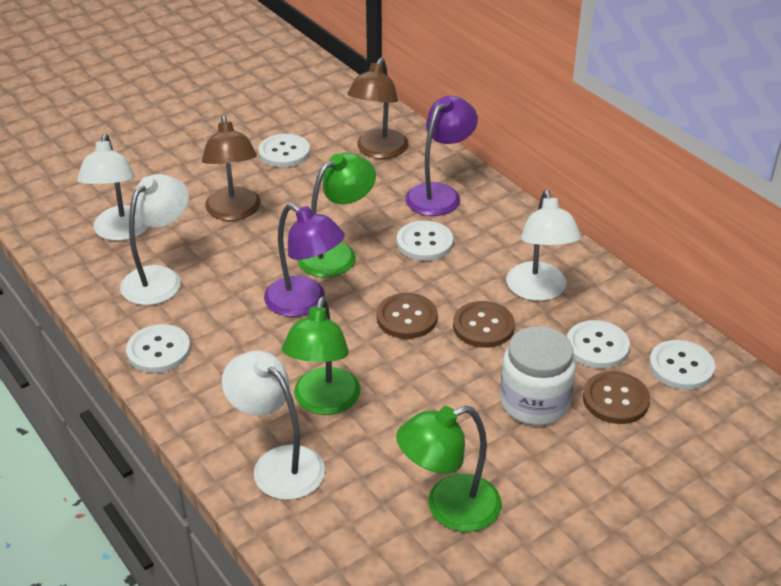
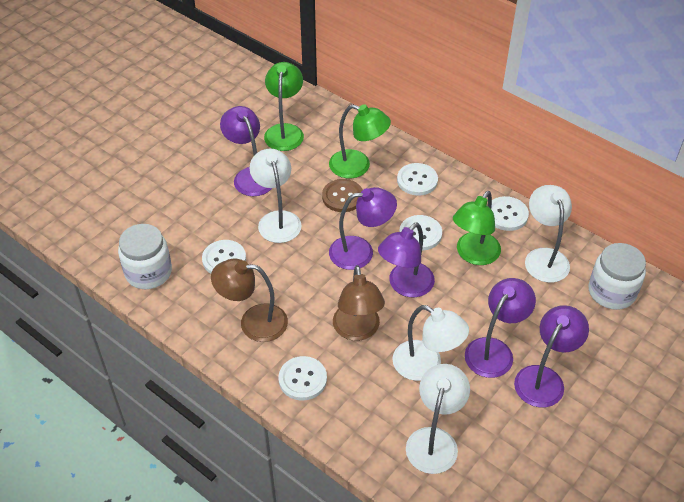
brown button: 3 -> 1
purple lamp: 2 -> 5
white jar: 1 -> 2

